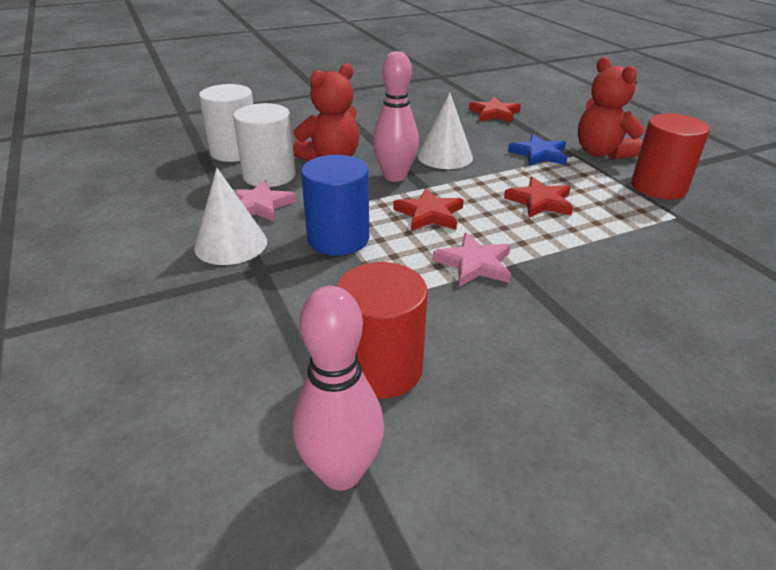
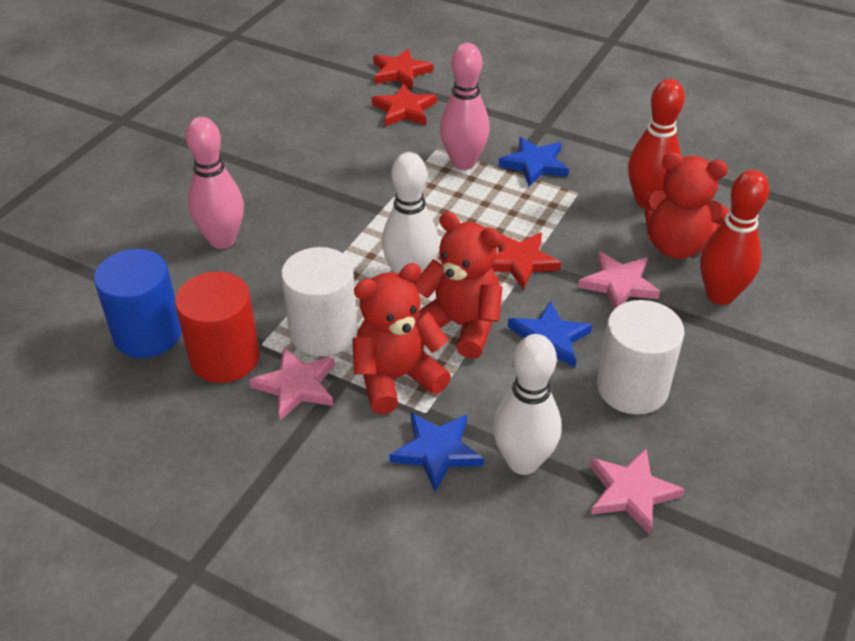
blue star: 1 -> 3
pink star: 2 -> 3
red bowling pin: 0 -> 2
red cylinder: 2 -> 1
red teddy bear: 2 -> 3
white bowling pin: 0 -> 2
white cone: 2 -> 0

